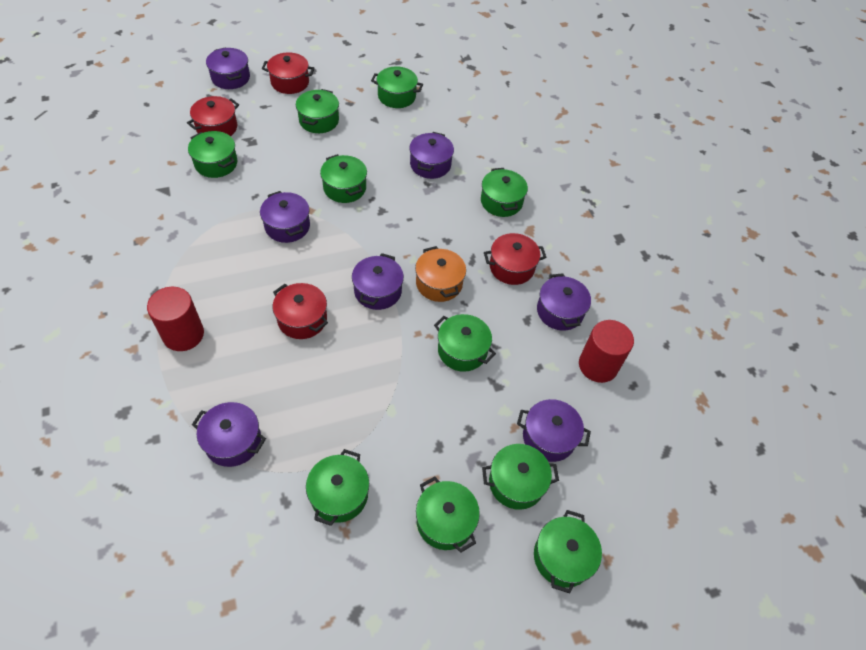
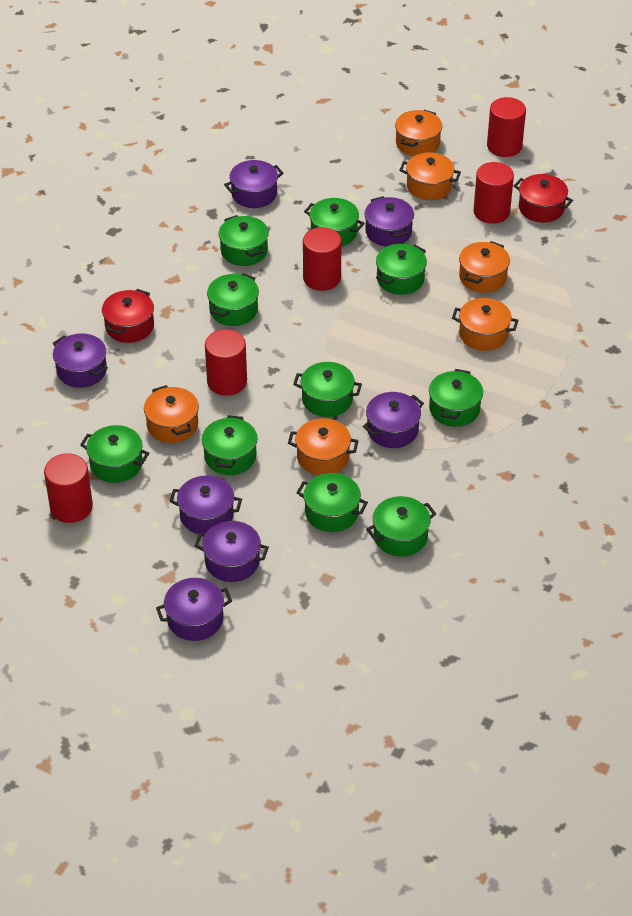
orange pot: 1 -> 6
red cylinder: 2 -> 5
red pot: 4 -> 2

